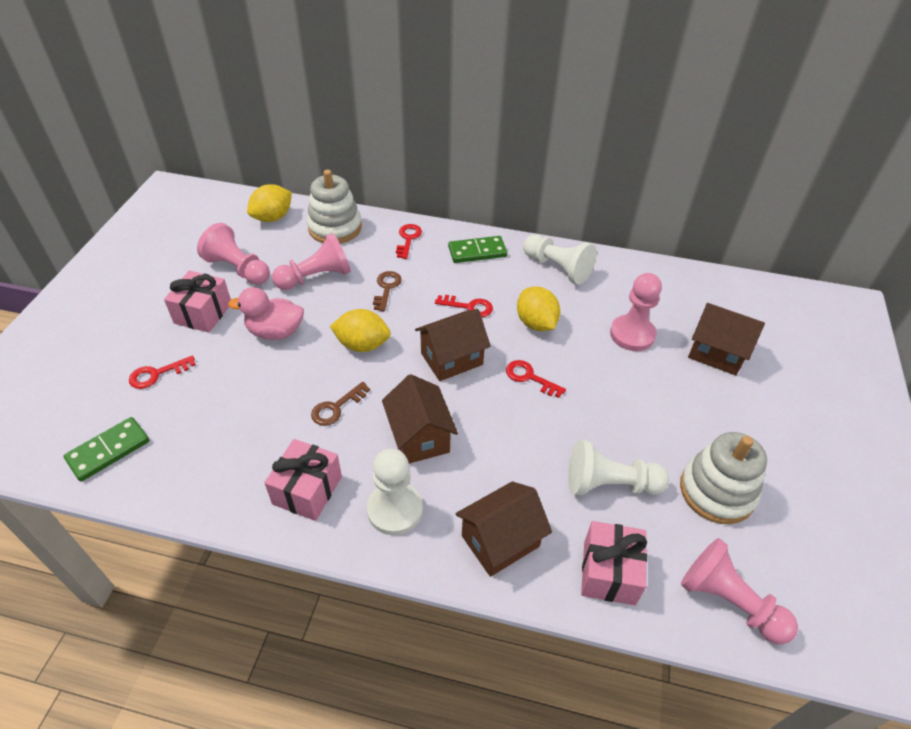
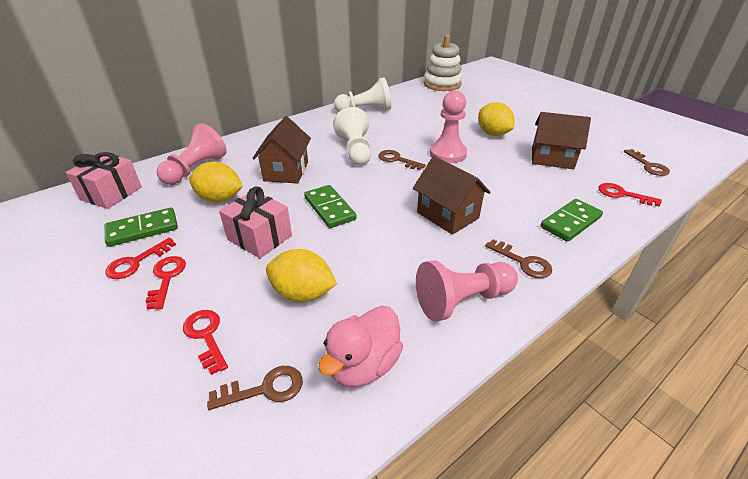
brown house: 4 -> 3
brown key: 2 -> 4
green domino: 2 -> 3
pink gift: 3 -> 2
pink pawn: 4 -> 3
white pawn: 3 -> 2
white stacking toy: 2 -> 1

